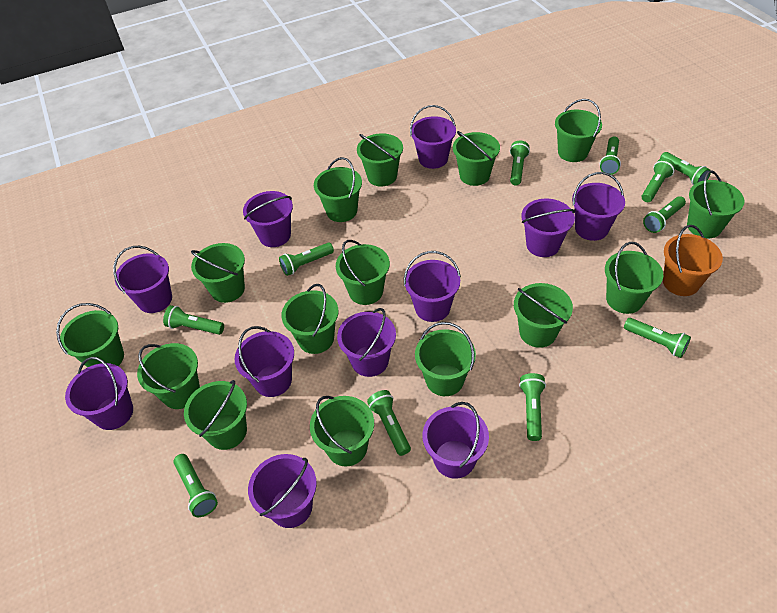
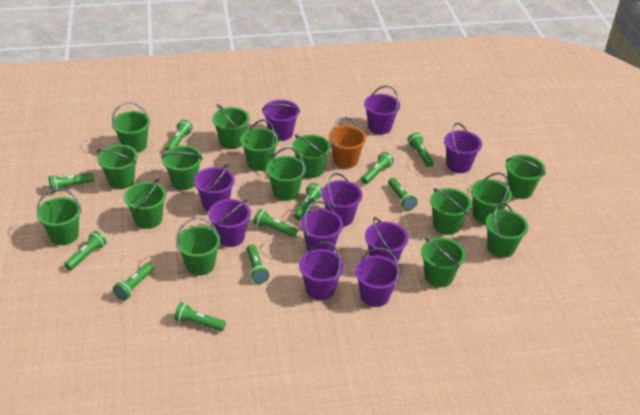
purple bucket: 11 -> 10

